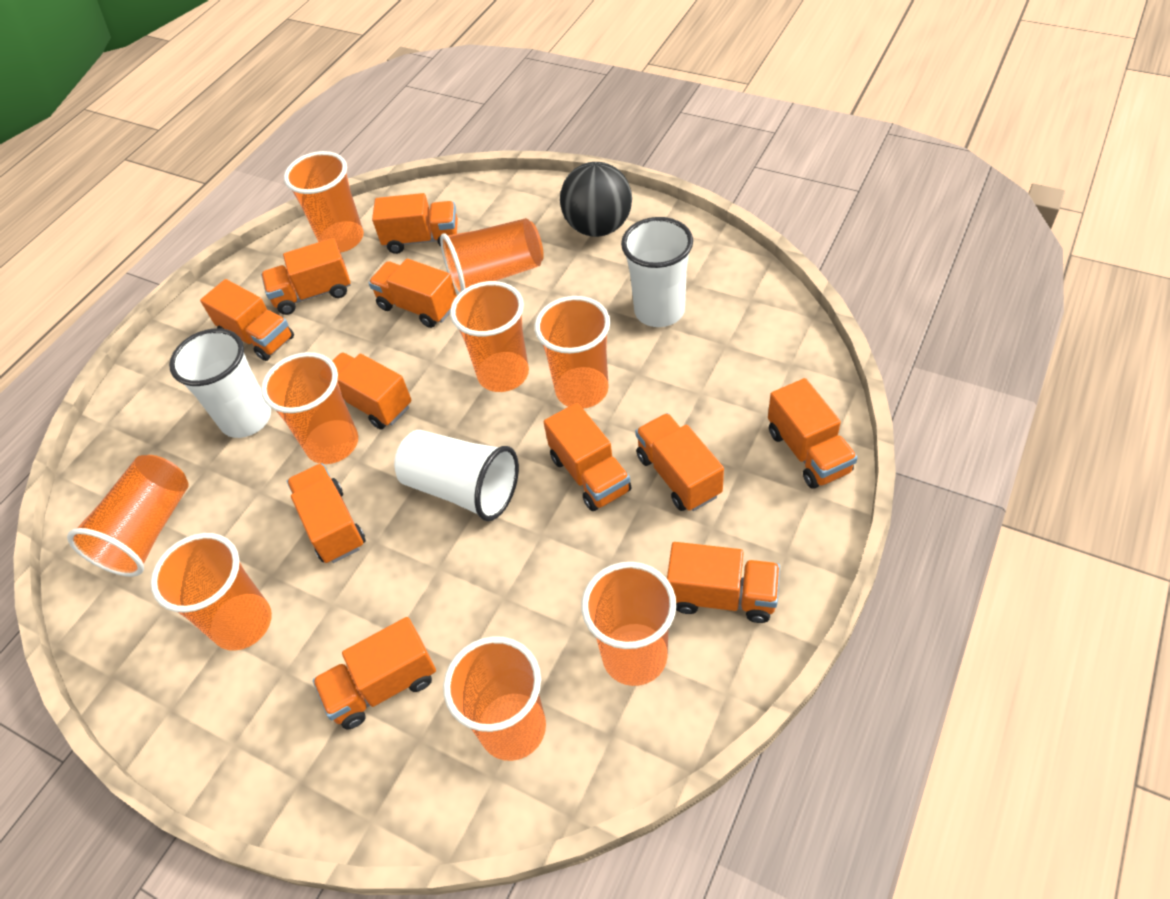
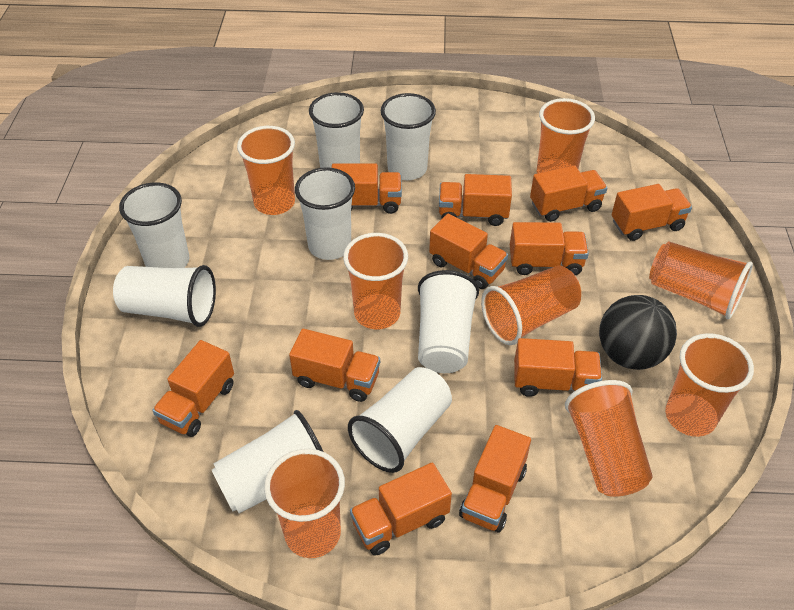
orange cup: 9 -> 8
white cup: 3 -> 8

